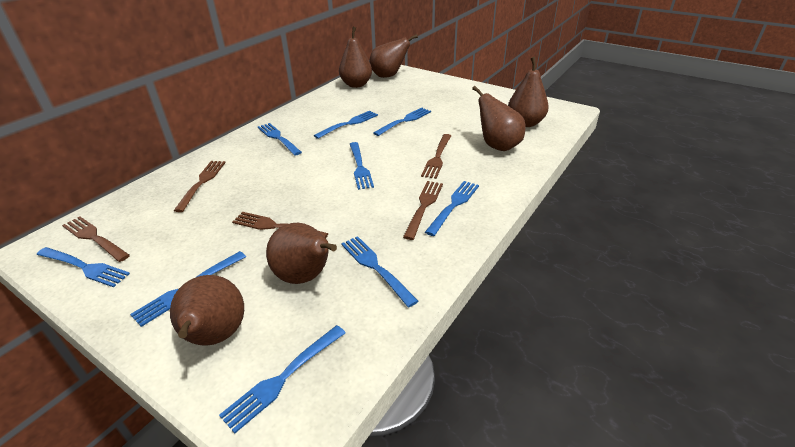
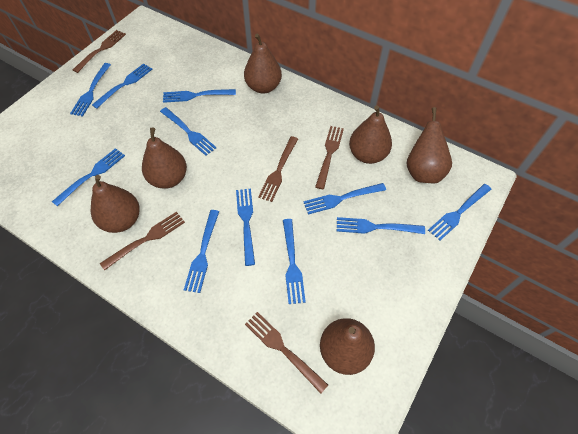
blue fork: 9 -> 11

